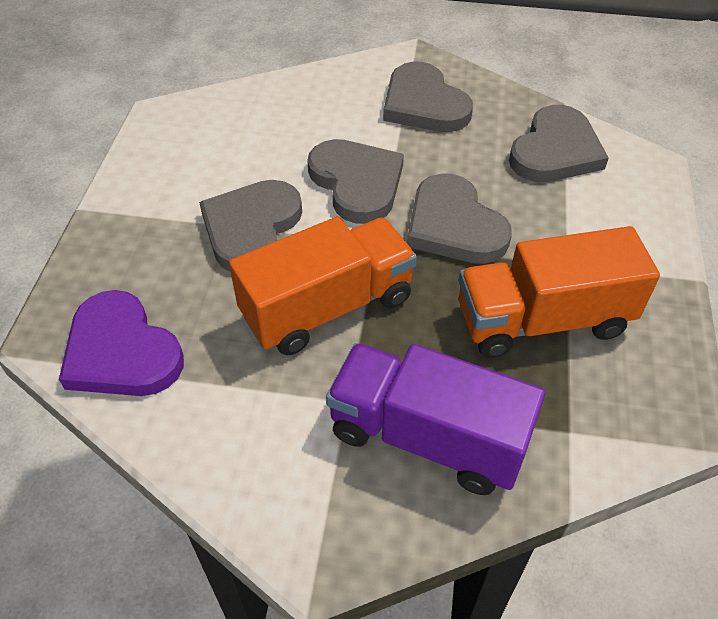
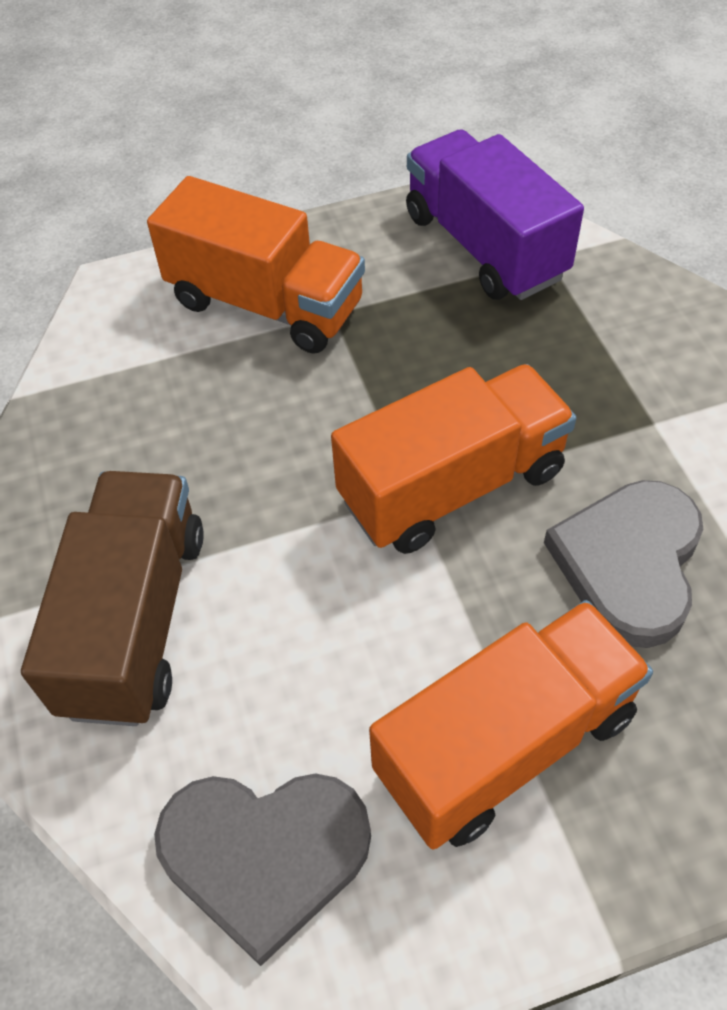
brown truck: 0 -> 1
grey heart: 5 -> 2
orange truck: 2 -> 3
purple heart: 1 -> 0

